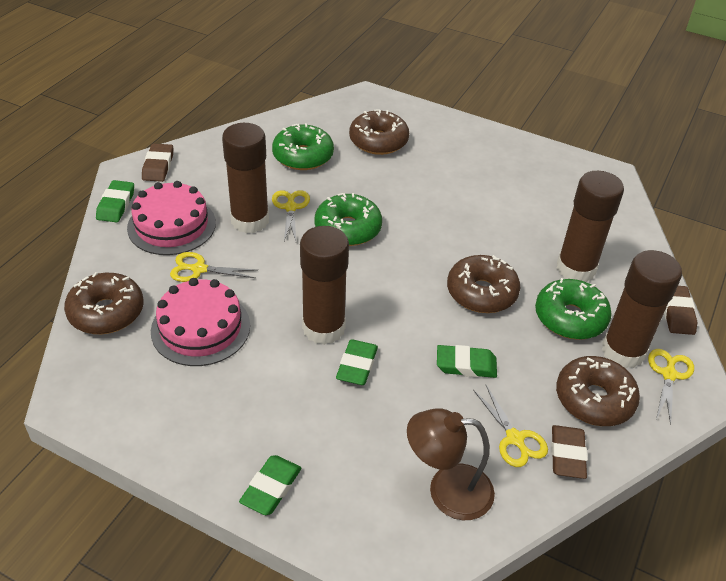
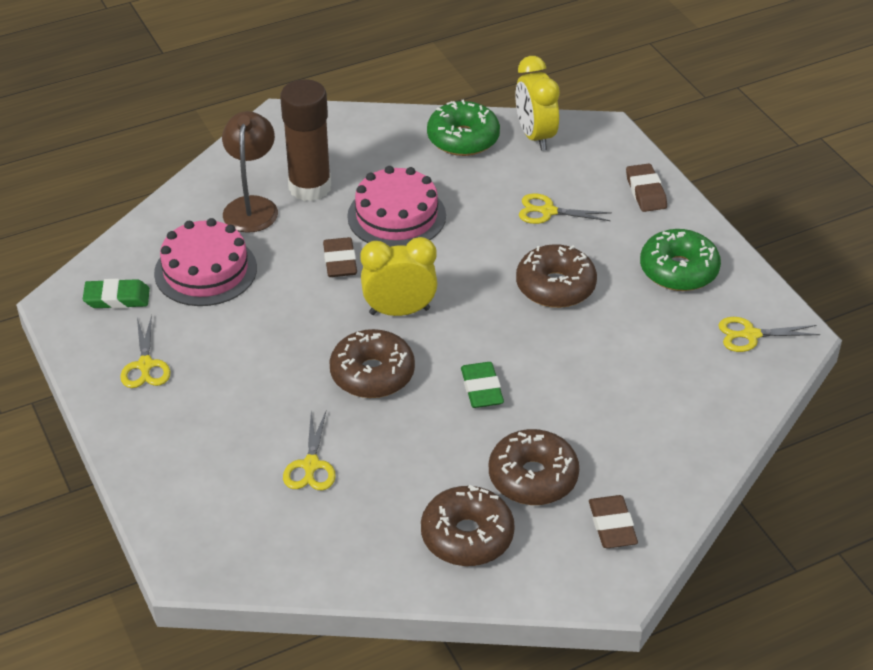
brown glue stick: 4 -> 1
green donut: 3 -> 2
green eraser: 4 -> 2
yellow clock: 0 -> 2

